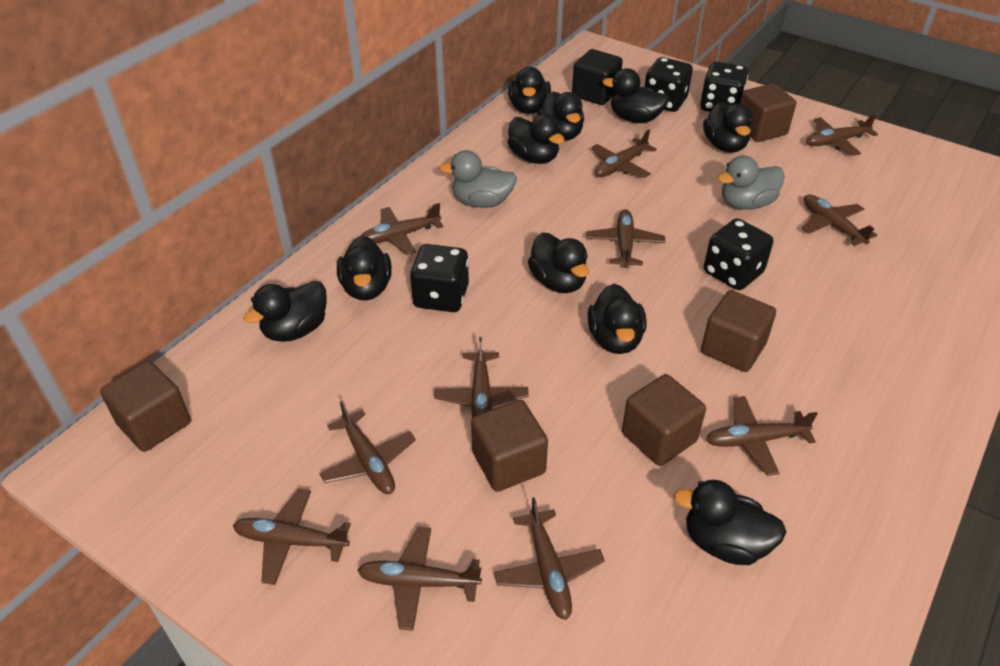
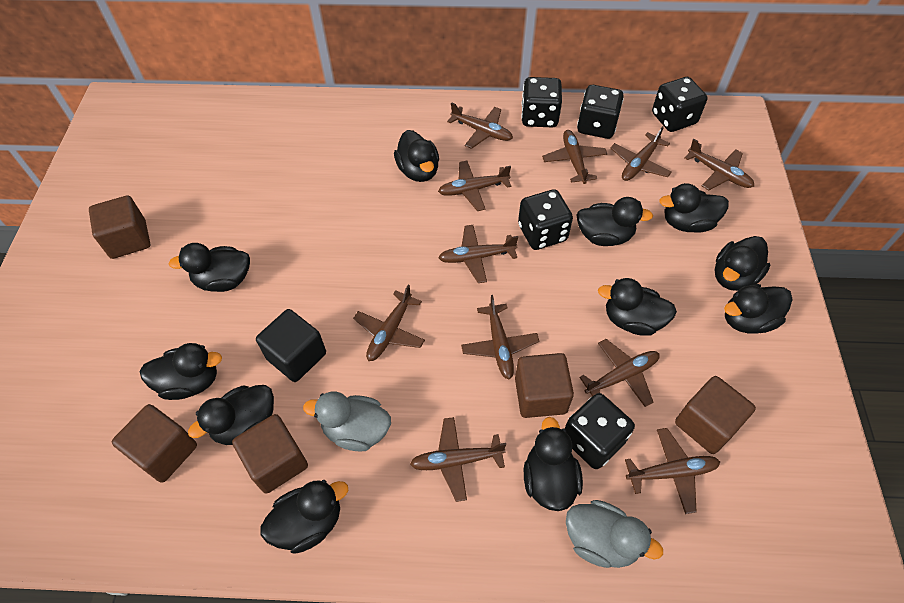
black dice: 4 -> 5
black duck: 10 -> 11

